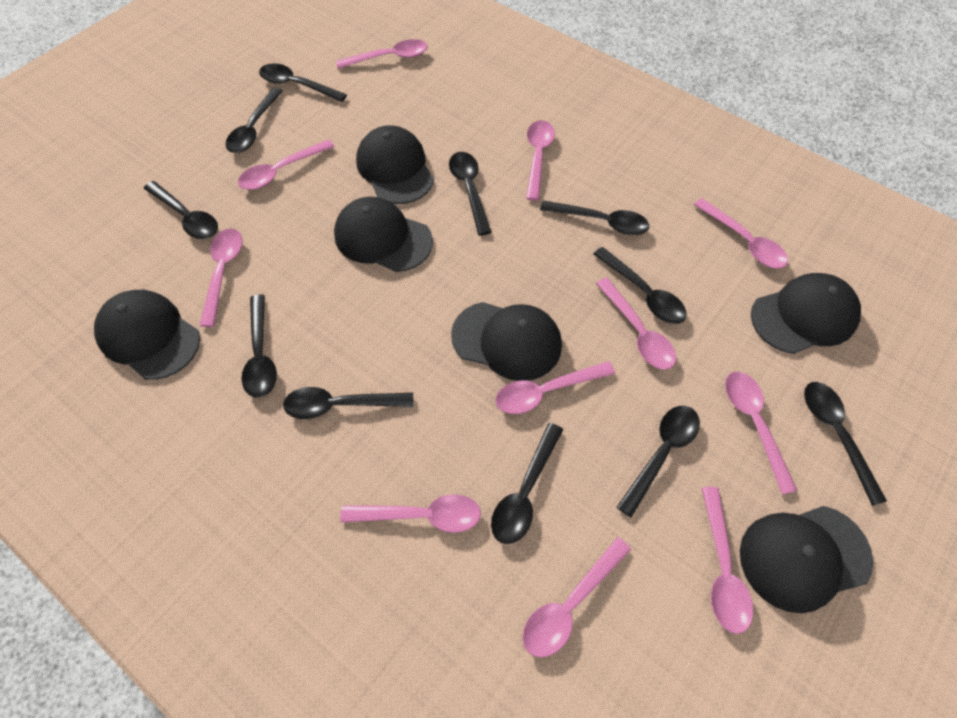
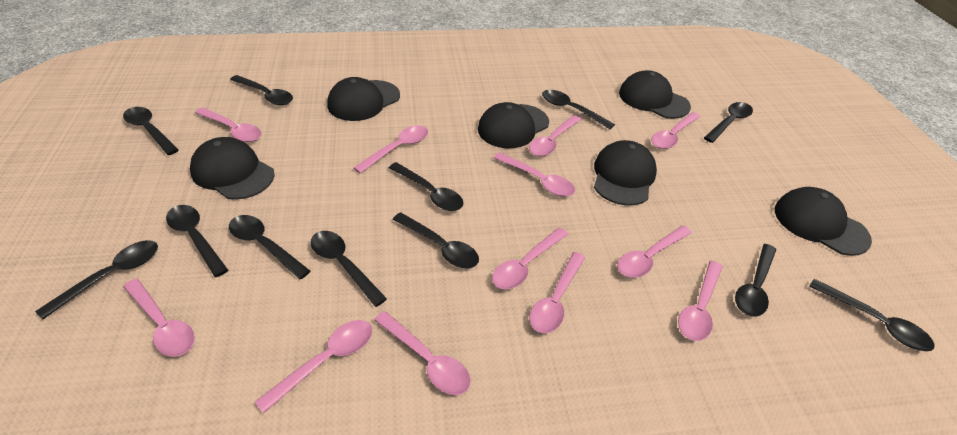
black spoon: 11 -> 12
pink spoon: 11 -> 12

